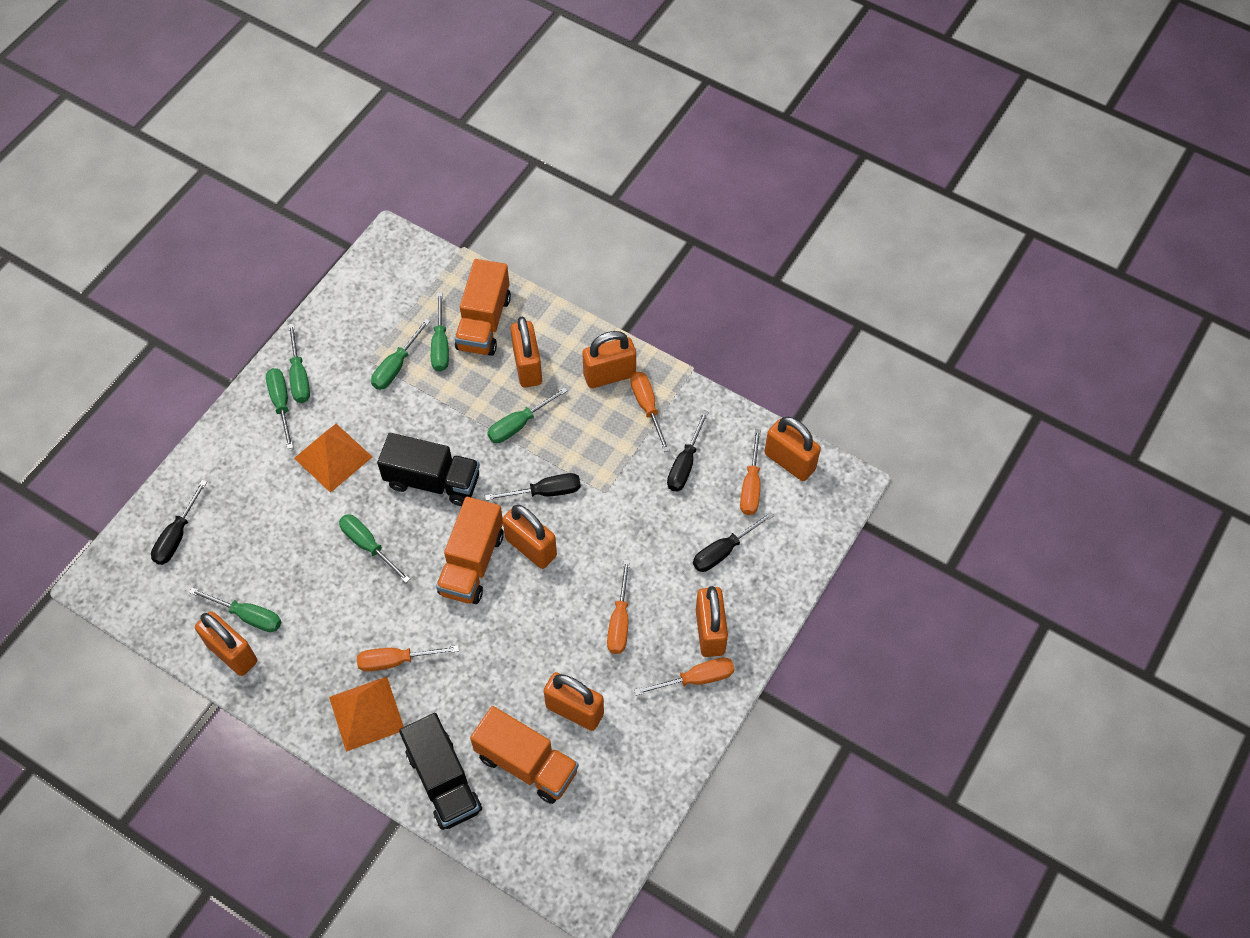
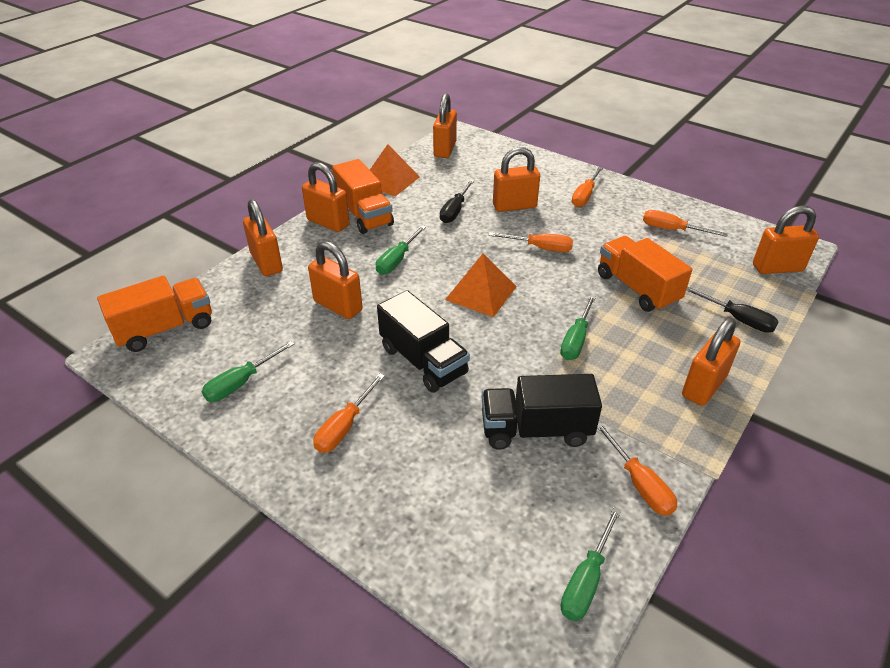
black screwdriver: 4 -> 2
green screwdriver: 7 -> 4

